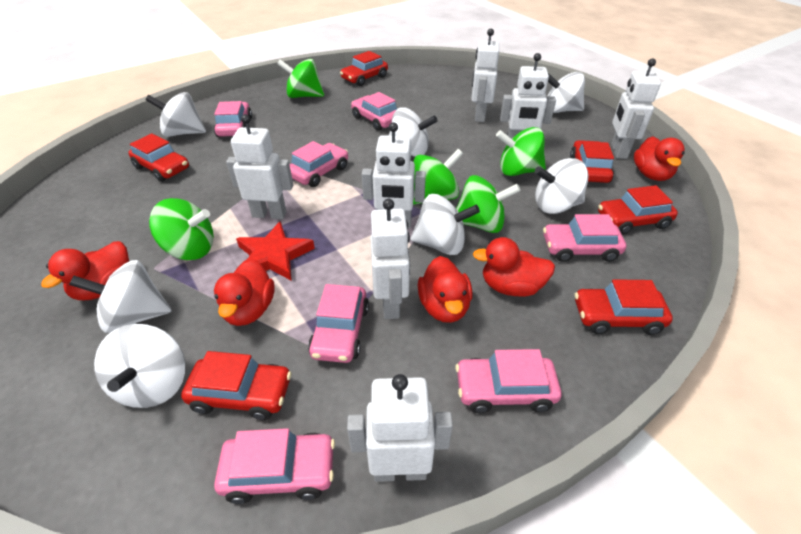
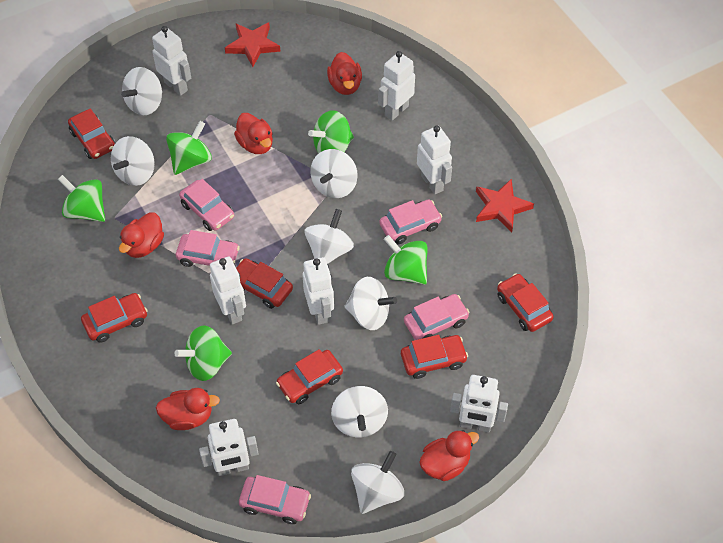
pink car: 7 -> 5
red star: 1 -> 2

